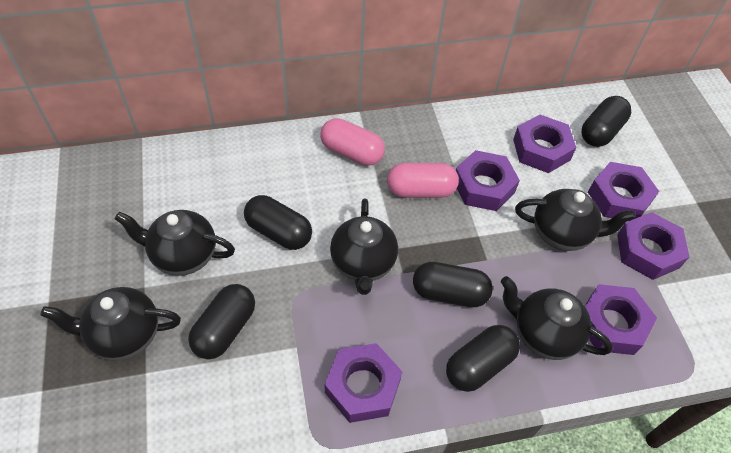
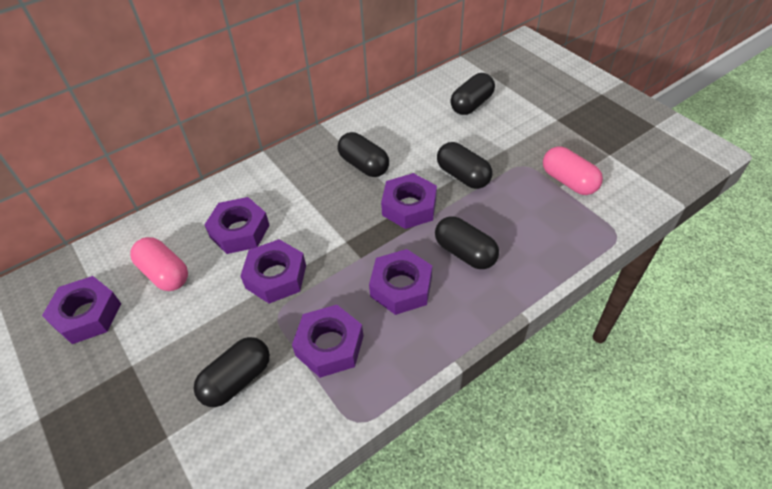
black teapot: 5 -> 0

